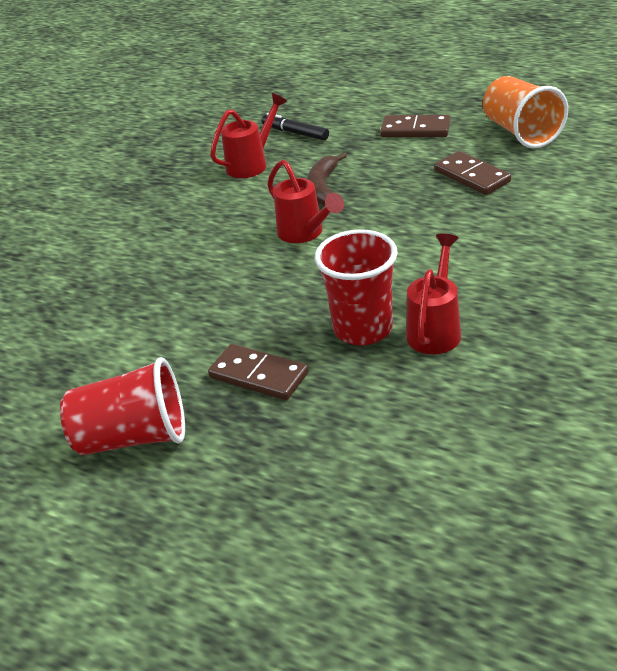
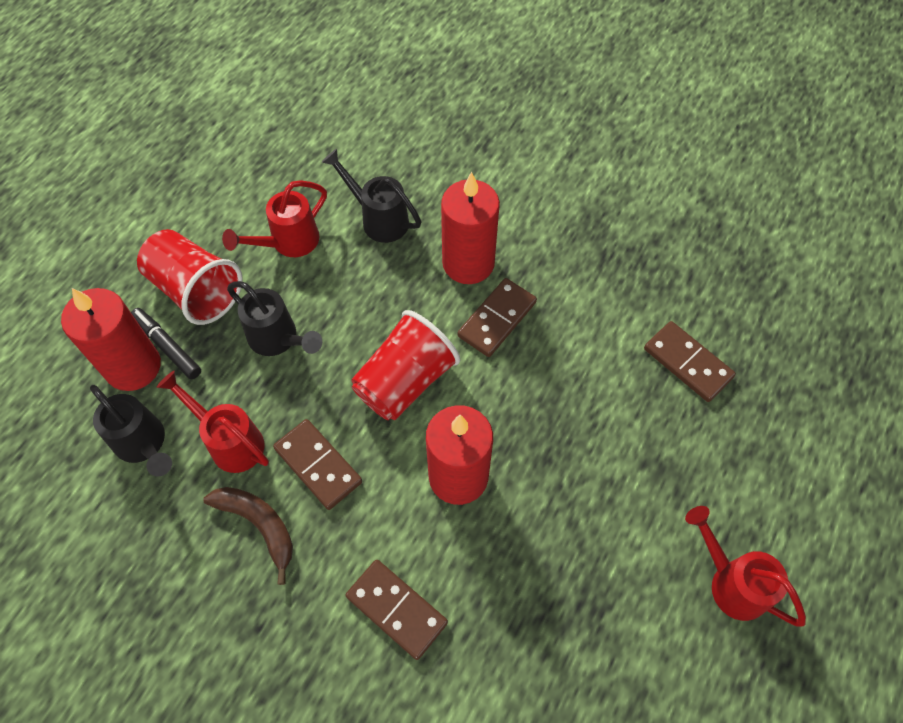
black watering can: 0 -> 3
brown domino: 3 -> 4
orange cup: 1 -> 0
red candle: 0 -> 3

